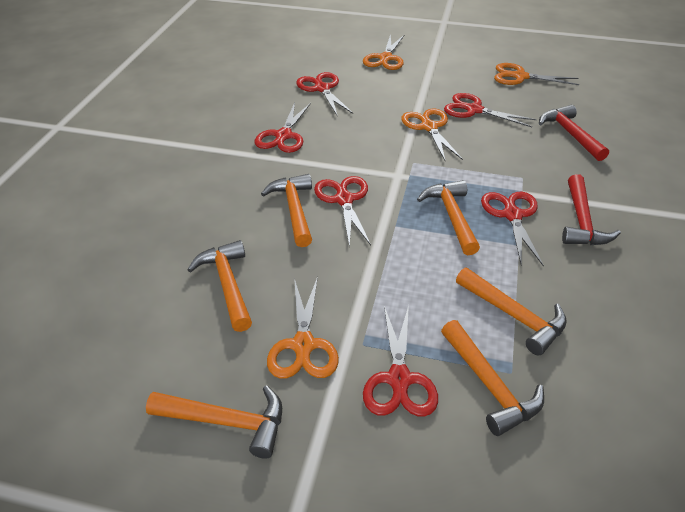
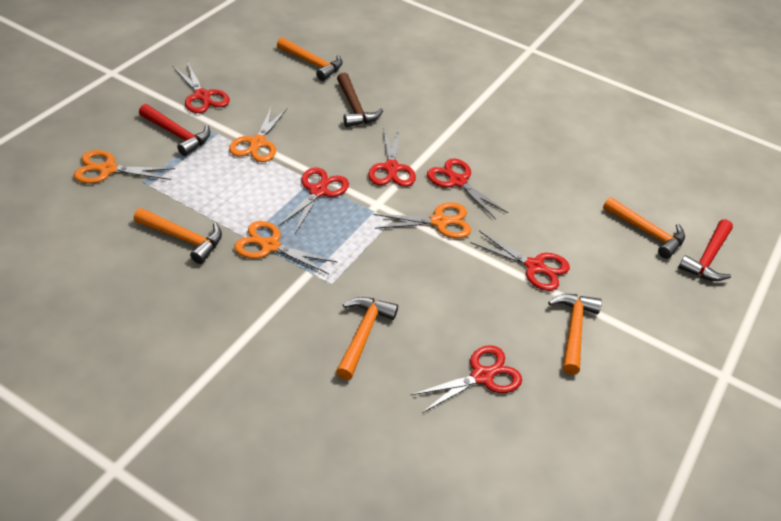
brown hammer: 0 -> 1
orange hammer: 6 -> 5

